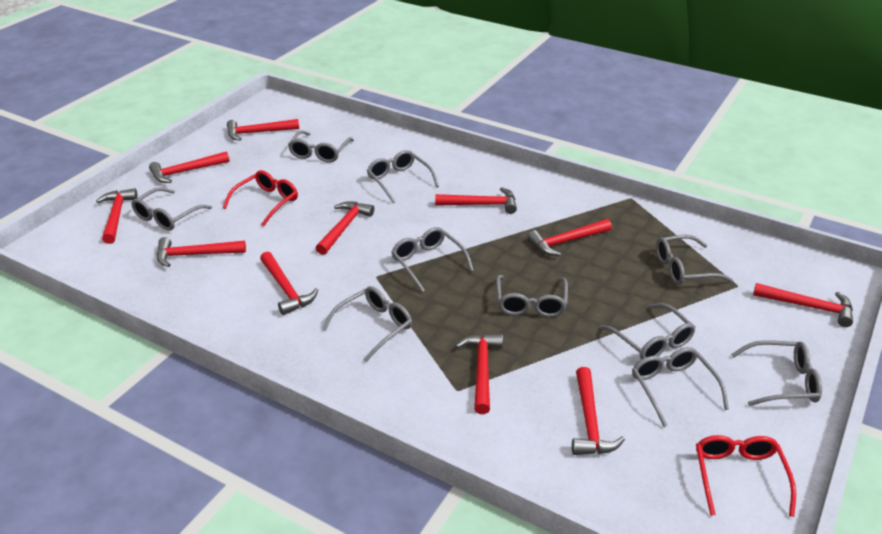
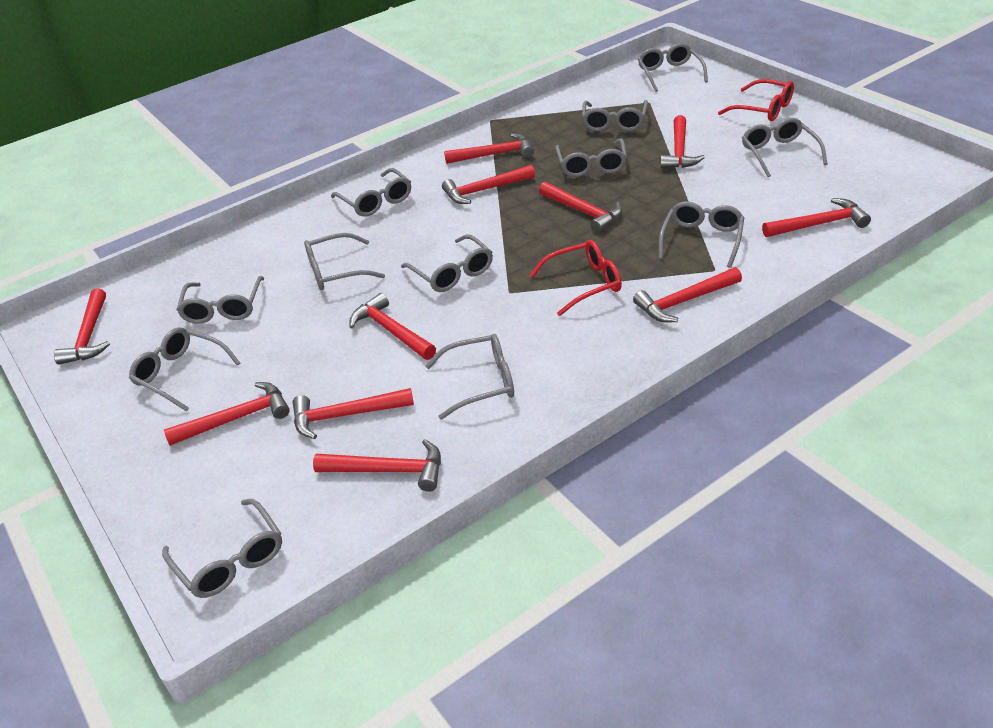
grey glasses: 10 -> 12

